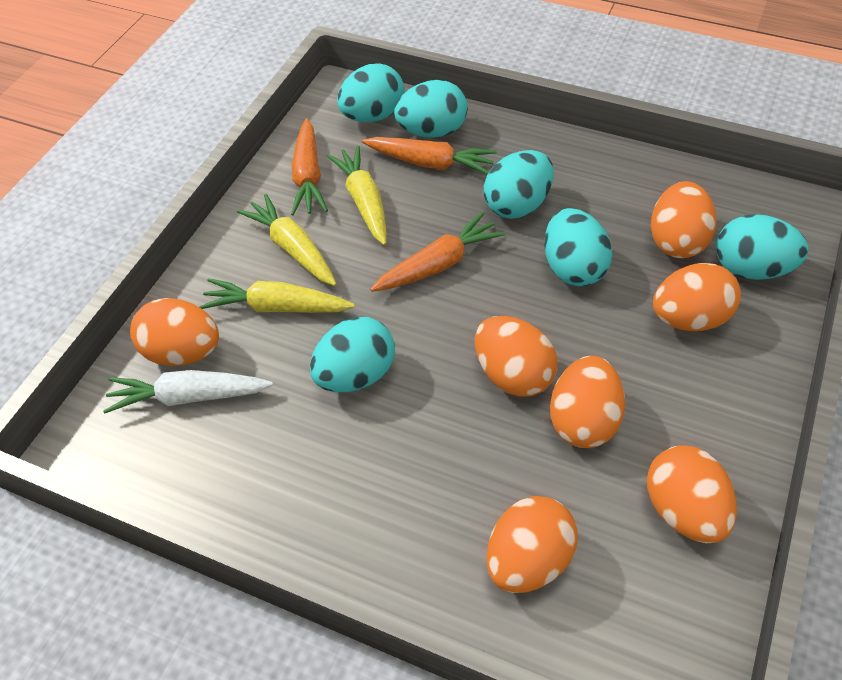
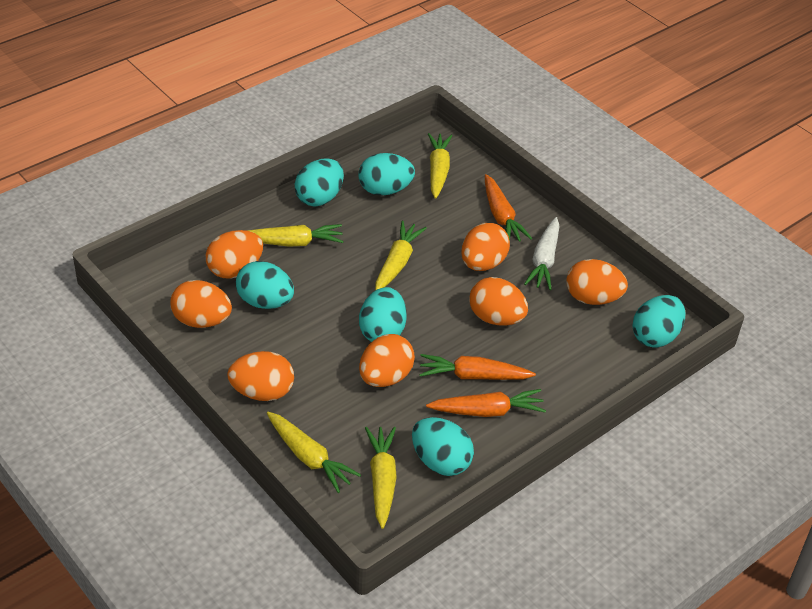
yellow carrot: 3 -> 5

